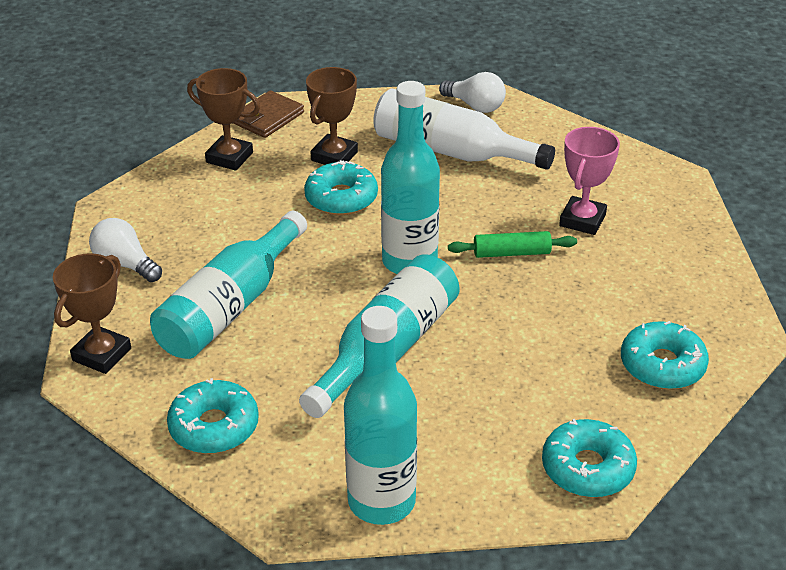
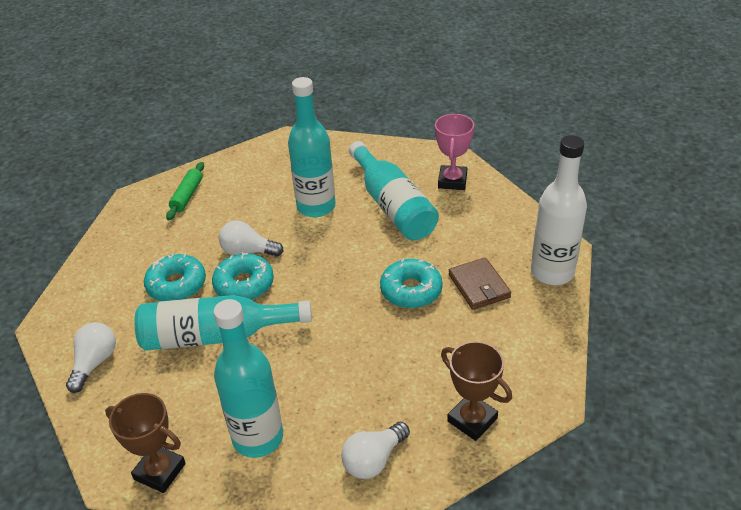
brown trophy: 3 -> 2
turquoise donut: 4 -> 3
white light bulb: 2 -> 3

